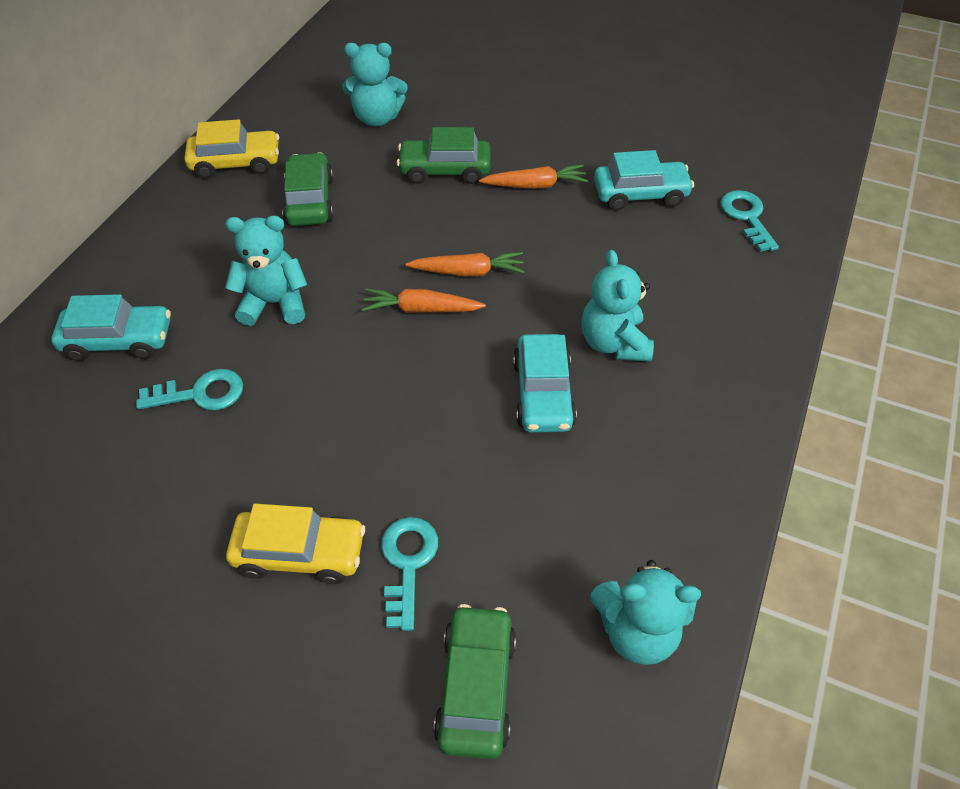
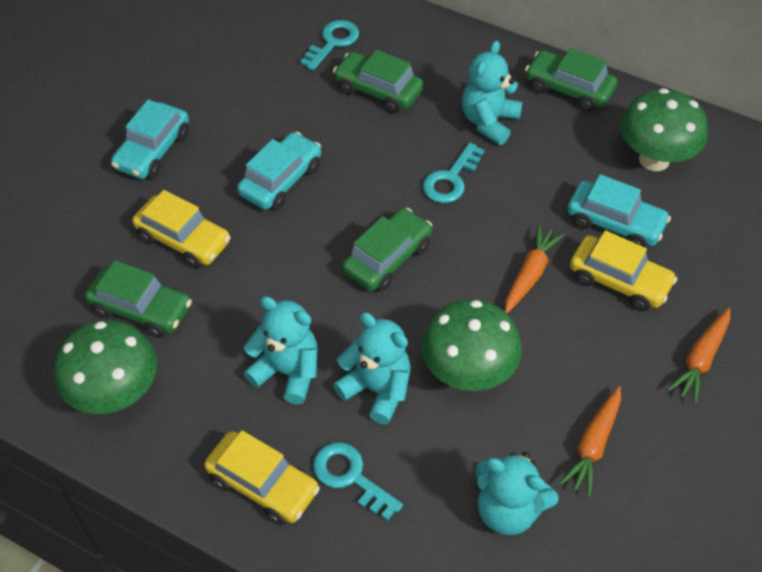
green car: 3 -> 4
green mushroom: 0 -> 3
yellow car: 2 -> 3

